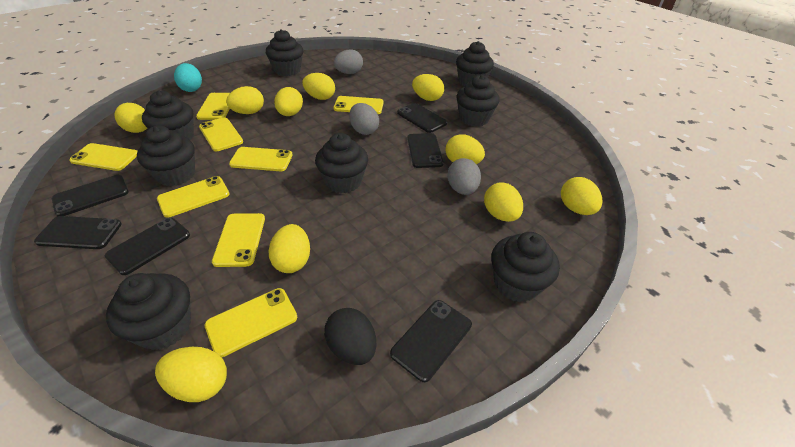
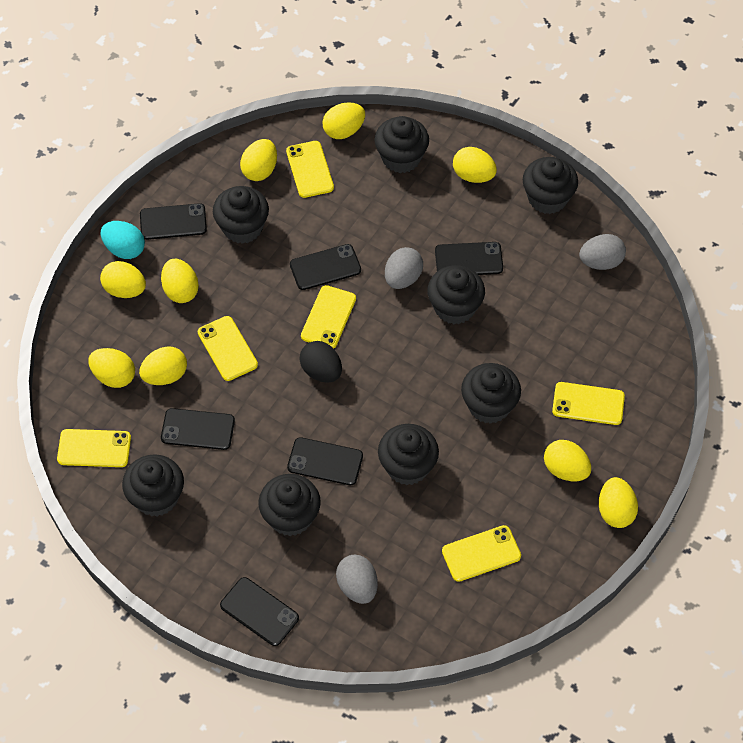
yellow egg: 10 -> 9
yellow phone: 8 -> 6

